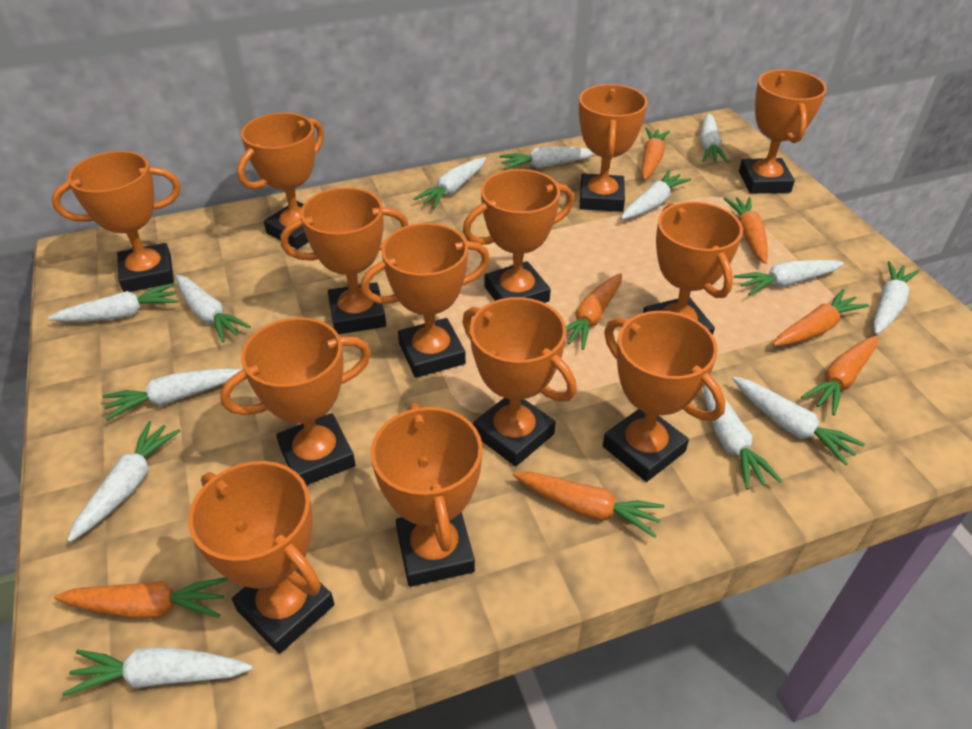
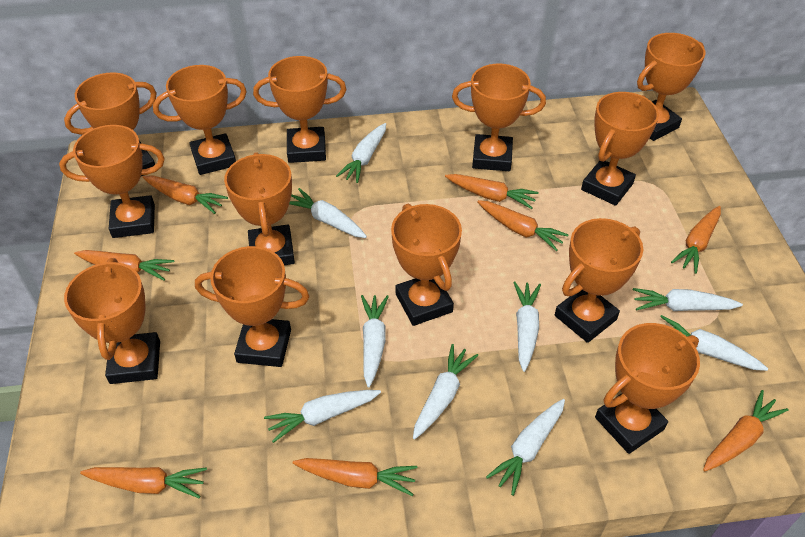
orange carrot: 7 -> 8
white carrot: 13 -> 9

